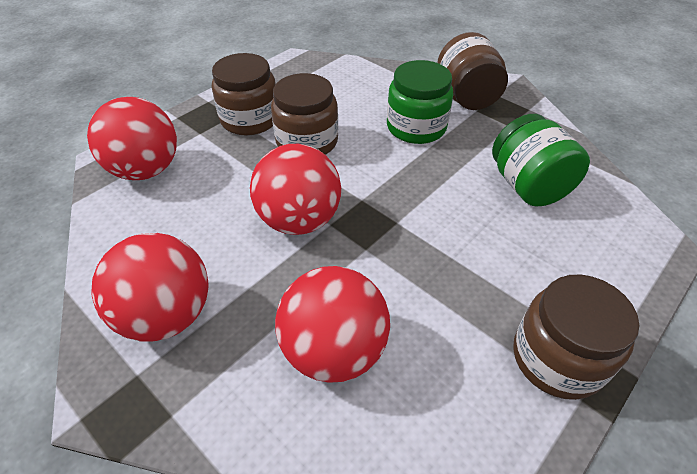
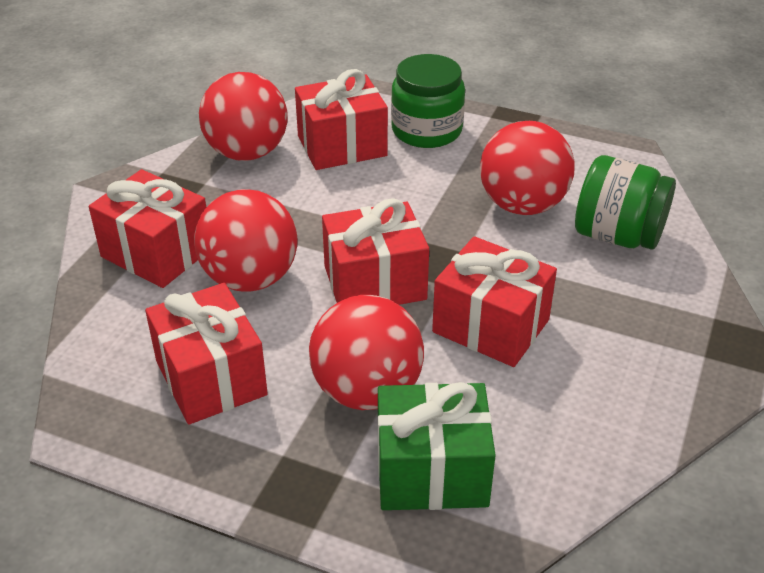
brown jar: 4 -> 0
green gift: 0 -> 1
red gift: 0 -> 5

